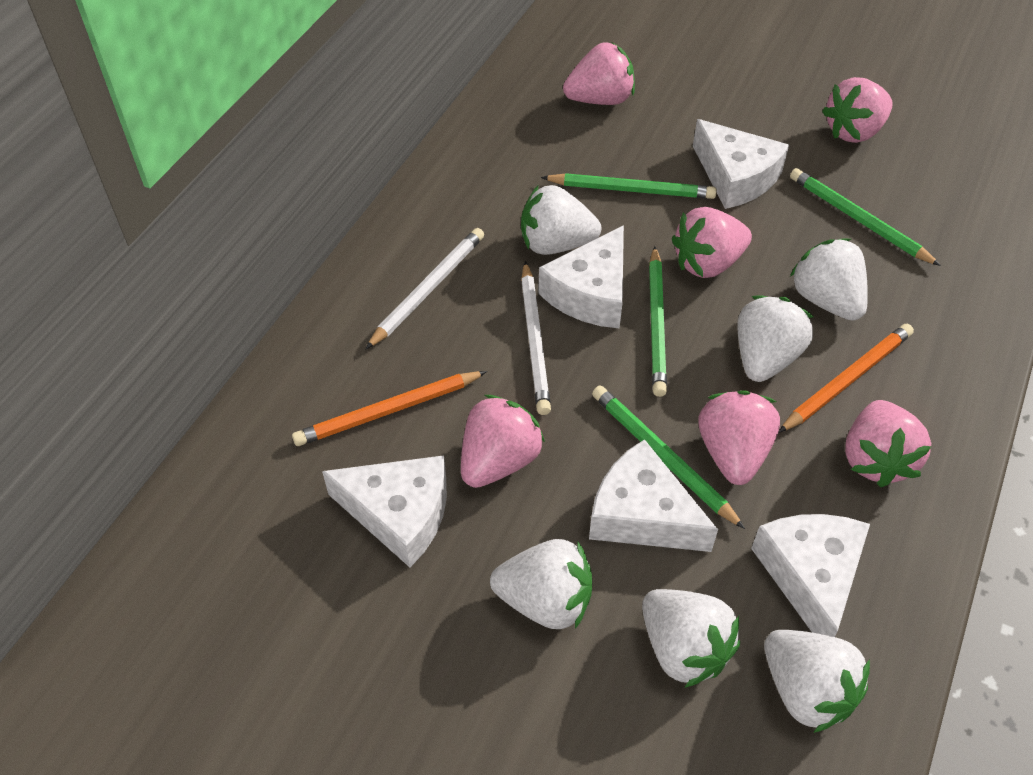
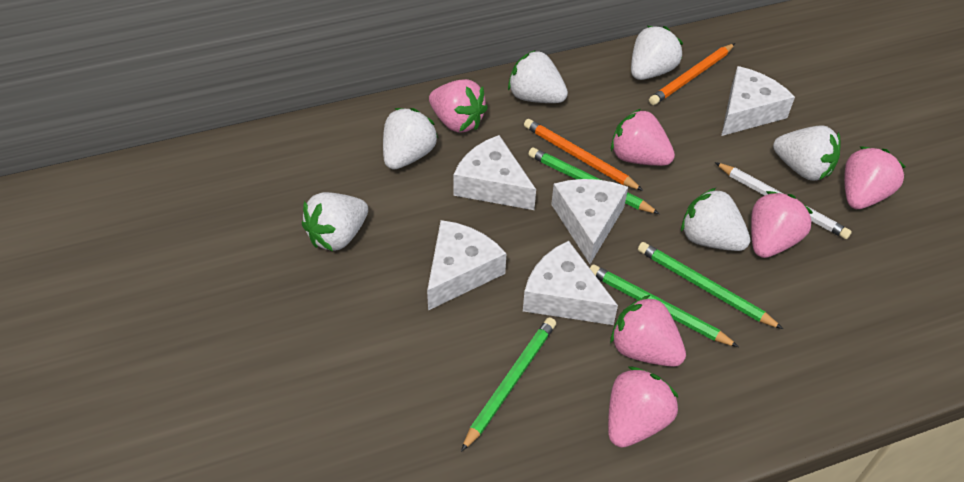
white pencil: 2 -> 1

